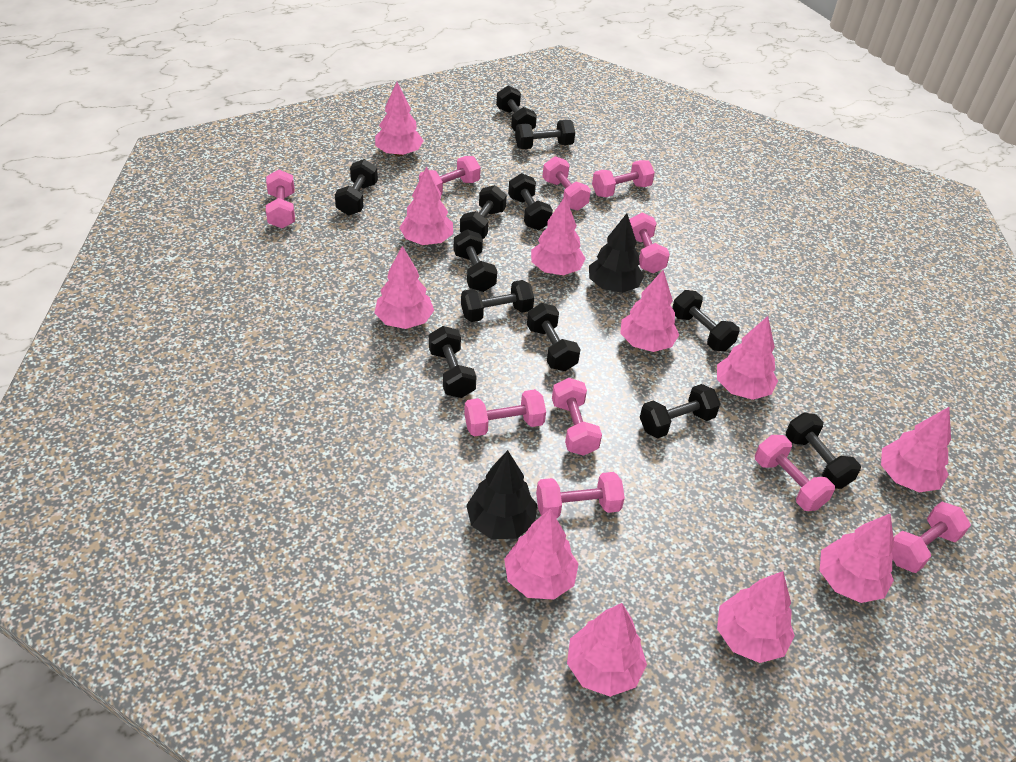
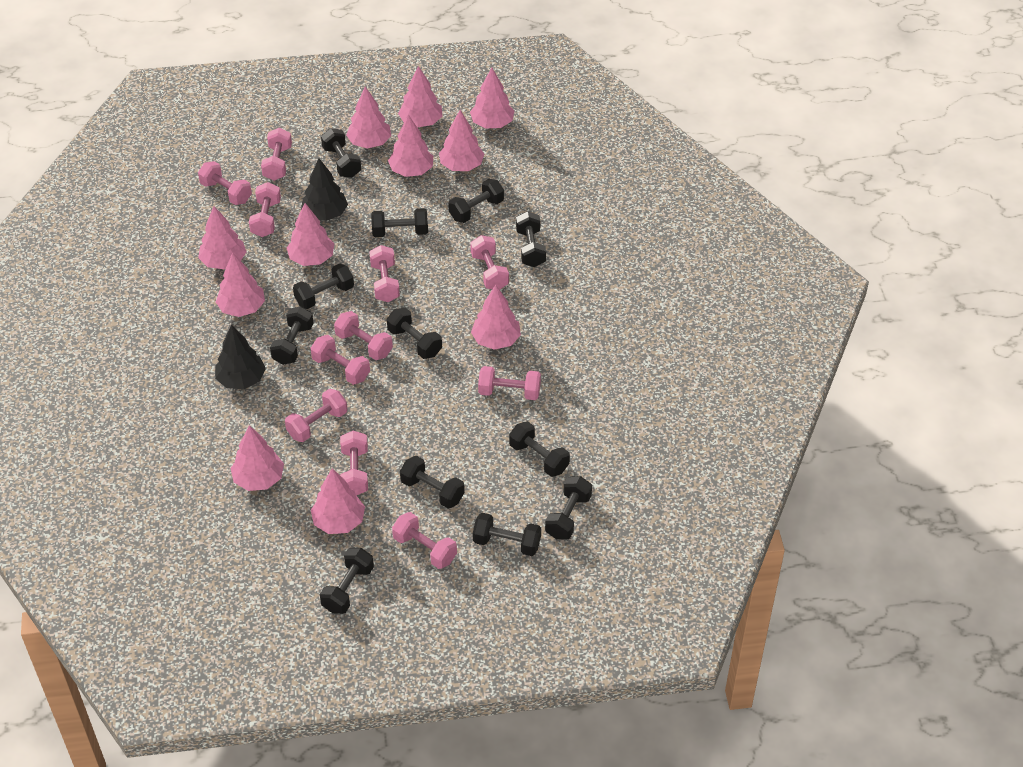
pink dumbbell: 10 -> 11

